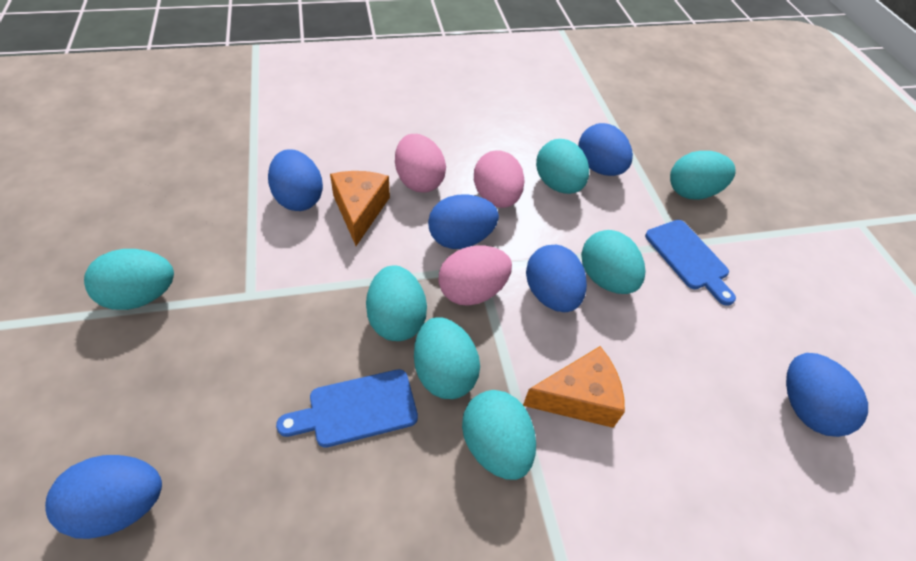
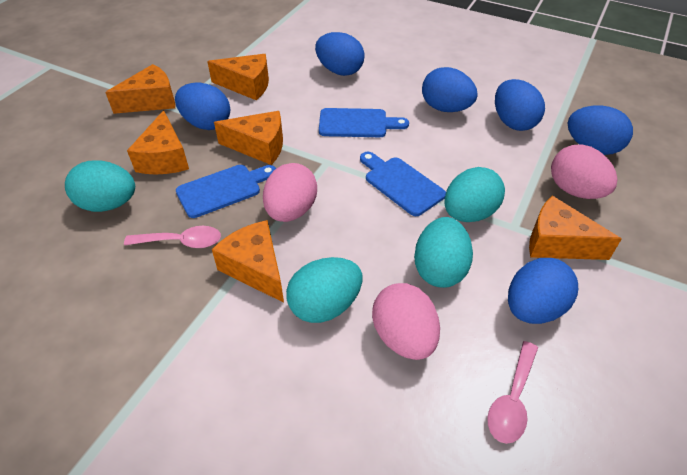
blue cutting board: 2 -> 3
orange cheese: 2 -> 6
pink spoon: 0 -> 2
turquoise egg: 7 -> 4

